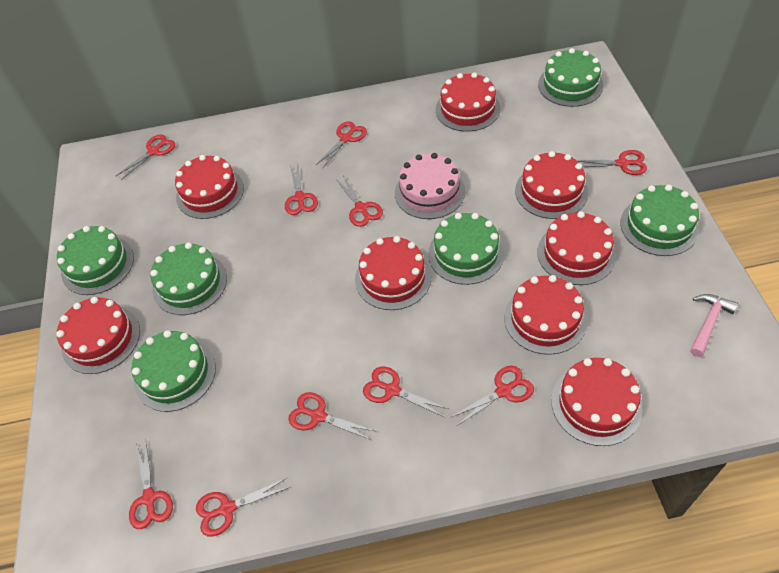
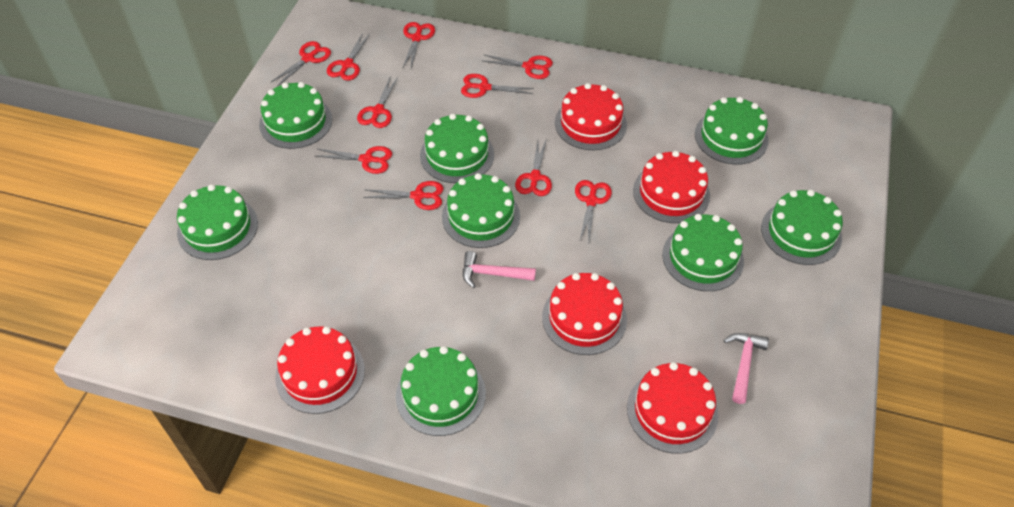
green cake: 6 -> 8
pink cake: 1 -> 0
pink hammer: 1 -> 2
red cake: 8 -> 5

